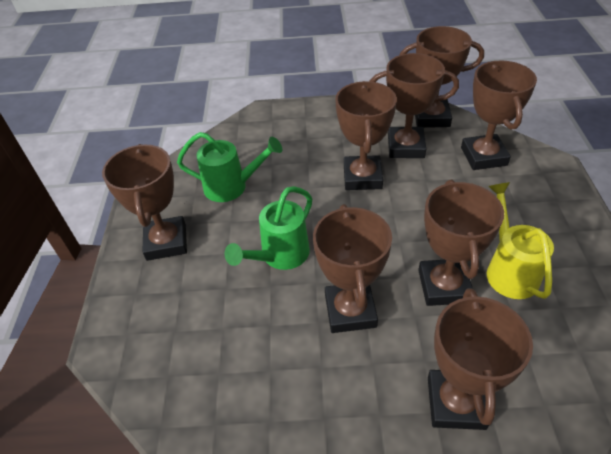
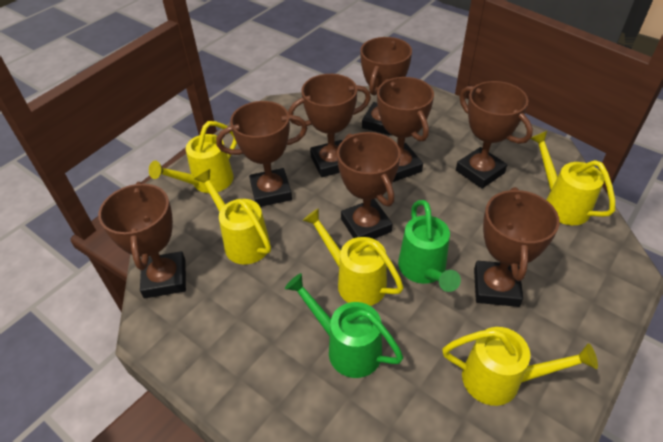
yellow watering can: 1 -> 5

